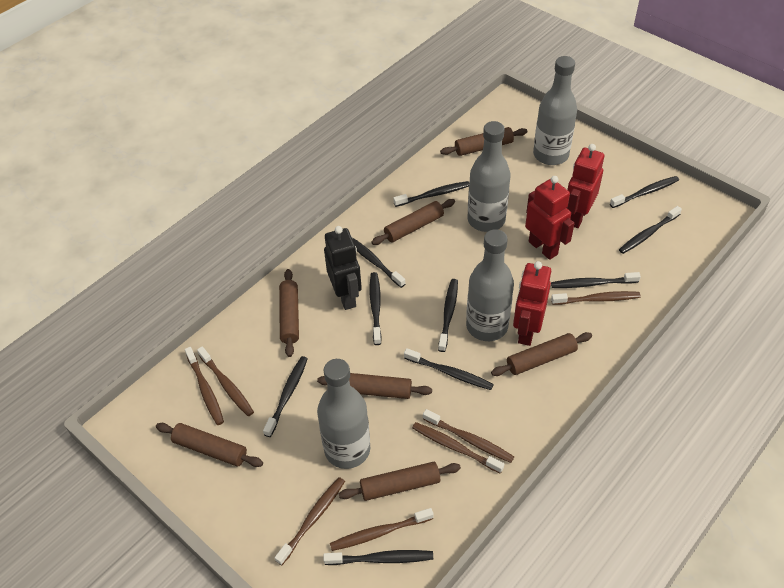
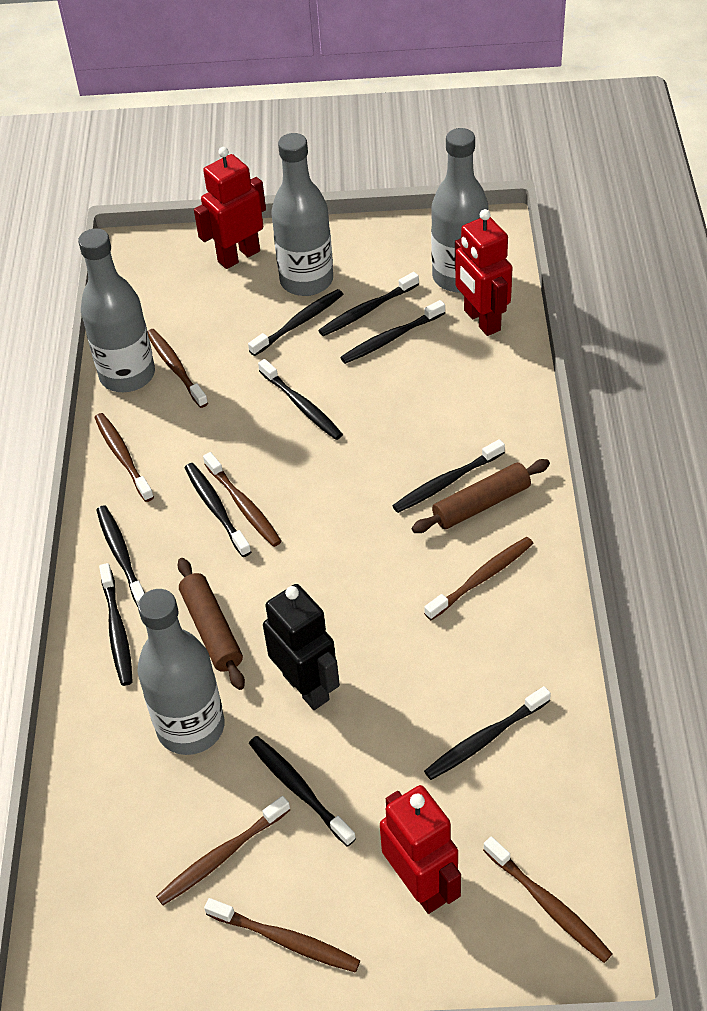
brown rolling pin: 7 -> 2

